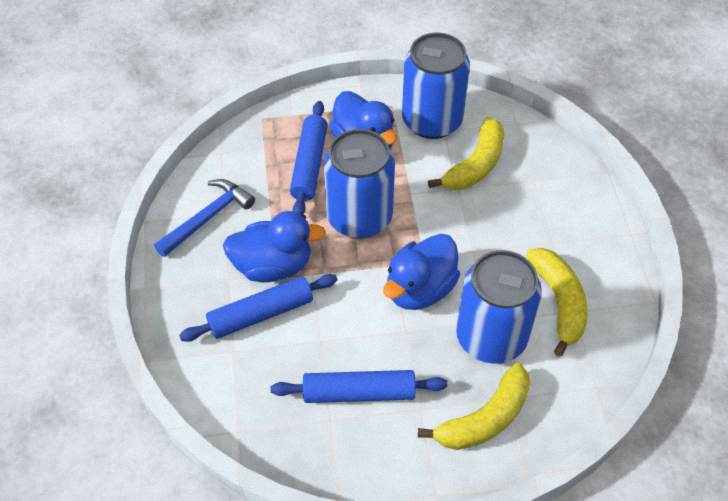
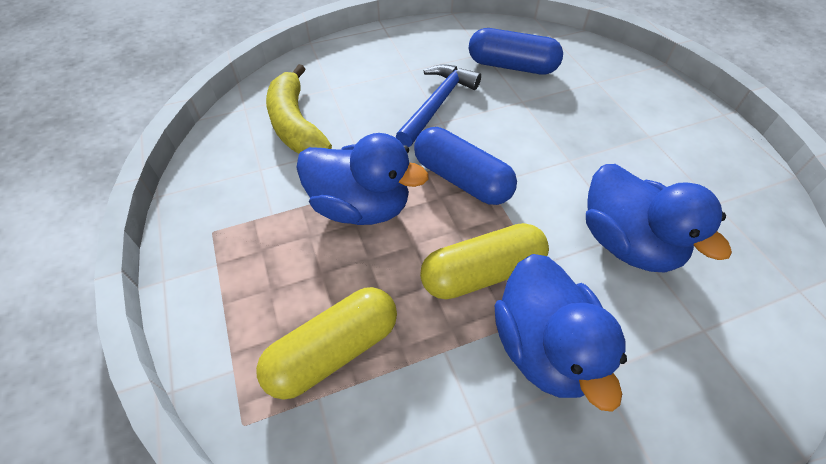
blue can: 3 -> 0
blue capsule: 0 -> 2
blue rolling pin: 3 -> 0
yellow banana: 3 -> 1
yellow capsule: 0 -> 2

